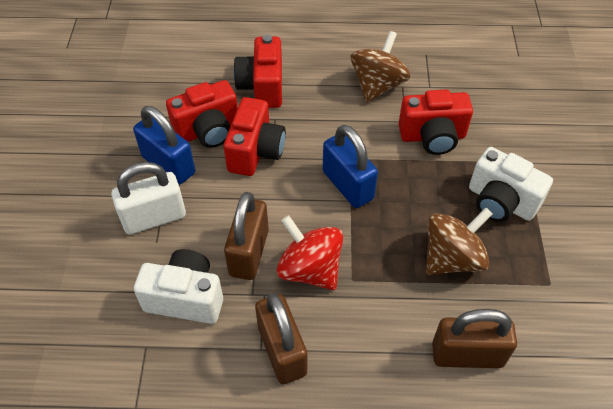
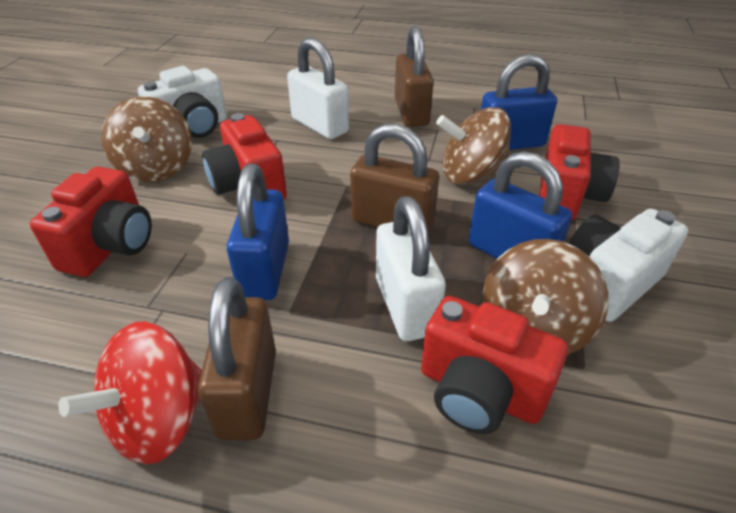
blue padlock: 2 -> 3
brown spinning top: 2 -> 3
white padlock: 1 -> 2

